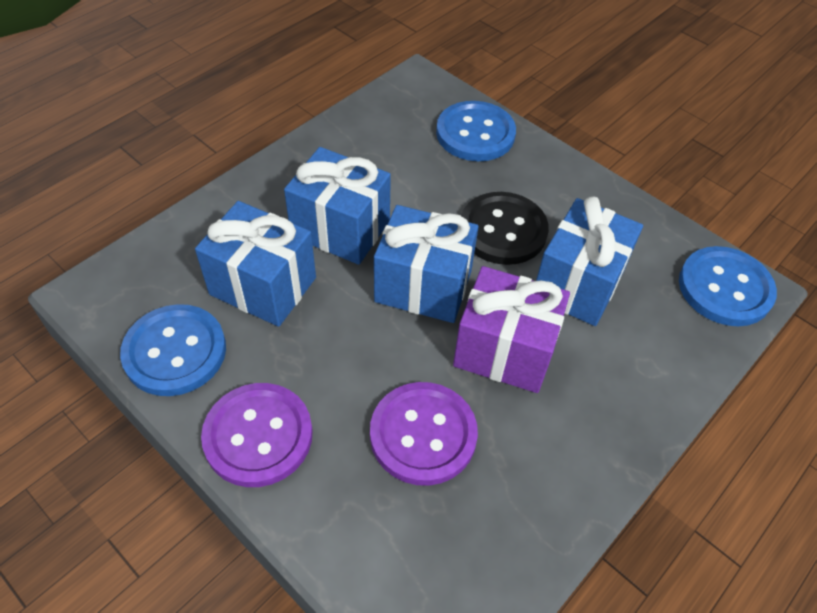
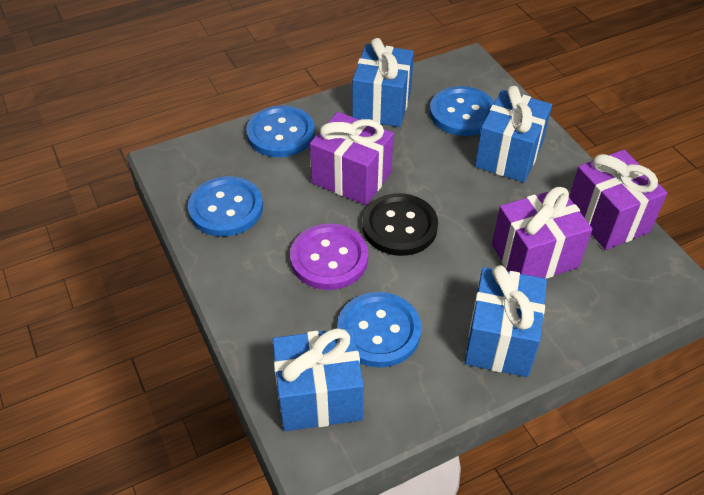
blue button: 3 -> 4
purple button: 2 -> 1
purple gift: 1 -> 3

